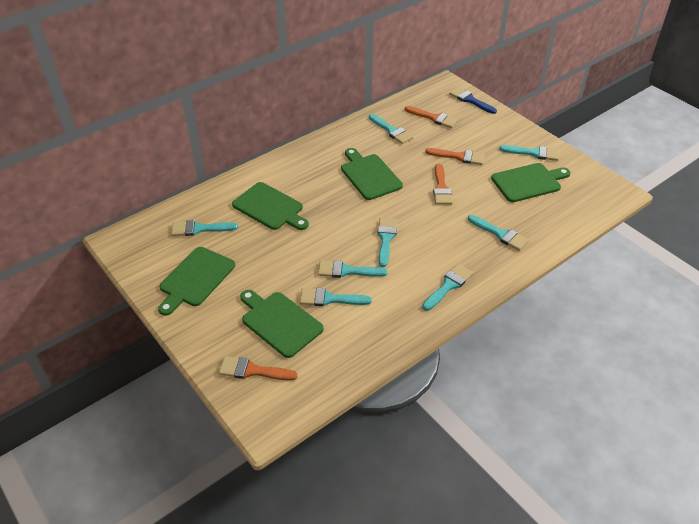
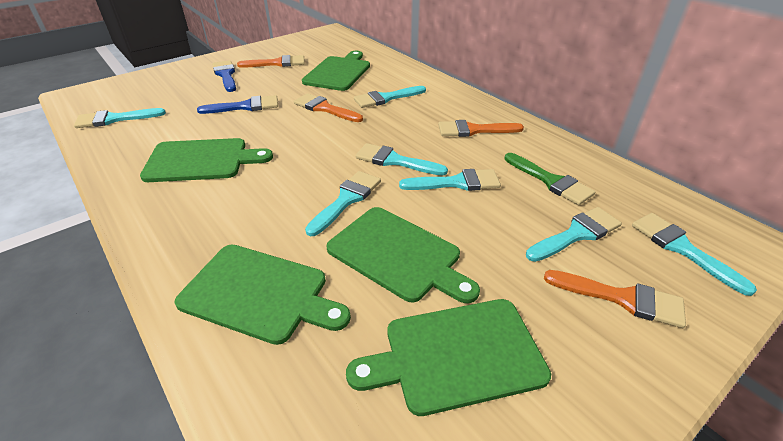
blue brush: 1 -> 2
green brush: 0 -> 1
turquoise brush: 8 -> 7

